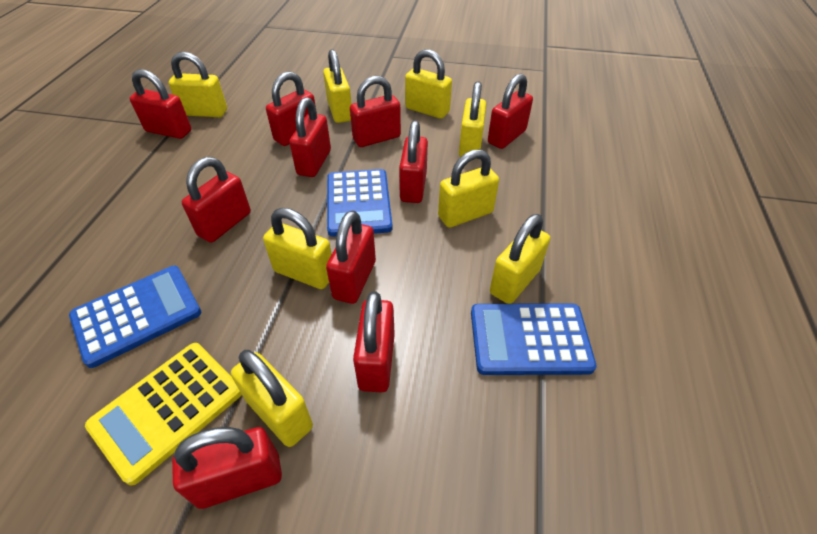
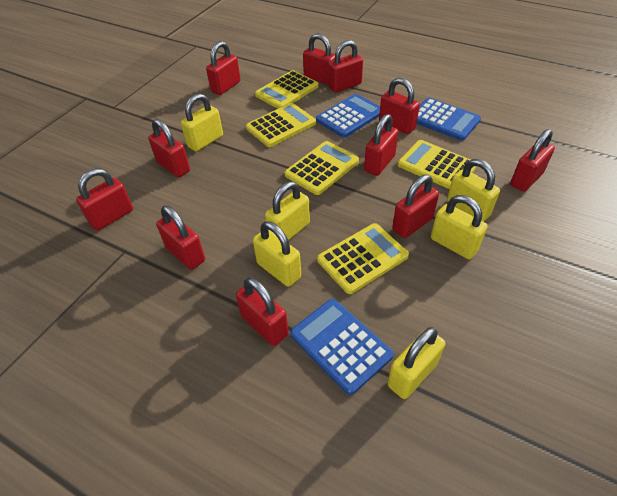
red padlock: 10 -> 11
yellow calculator: 1 -> 5
yellow padlock: 8 -> 6

